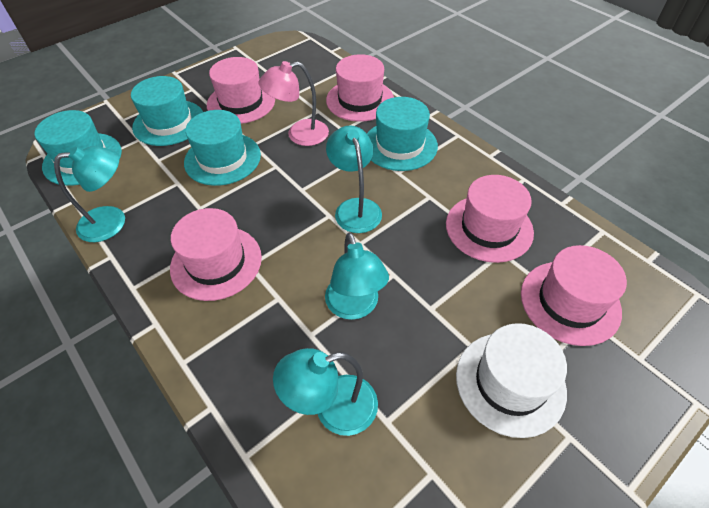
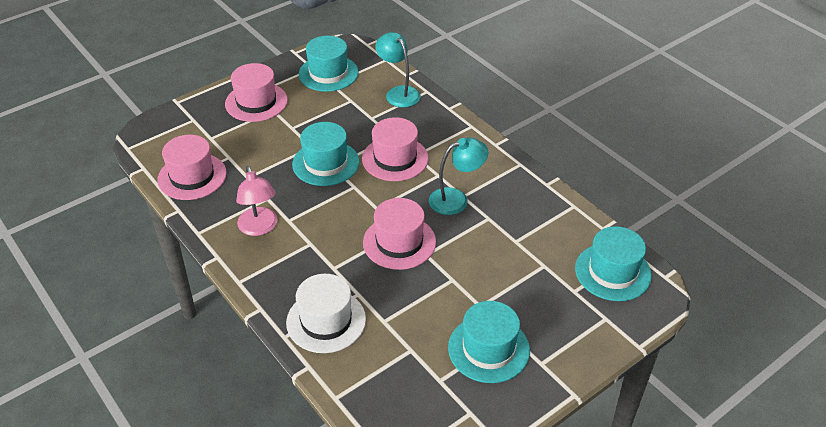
pink hat: 5 -> 4
turquoise lamp: 4 -> 2

